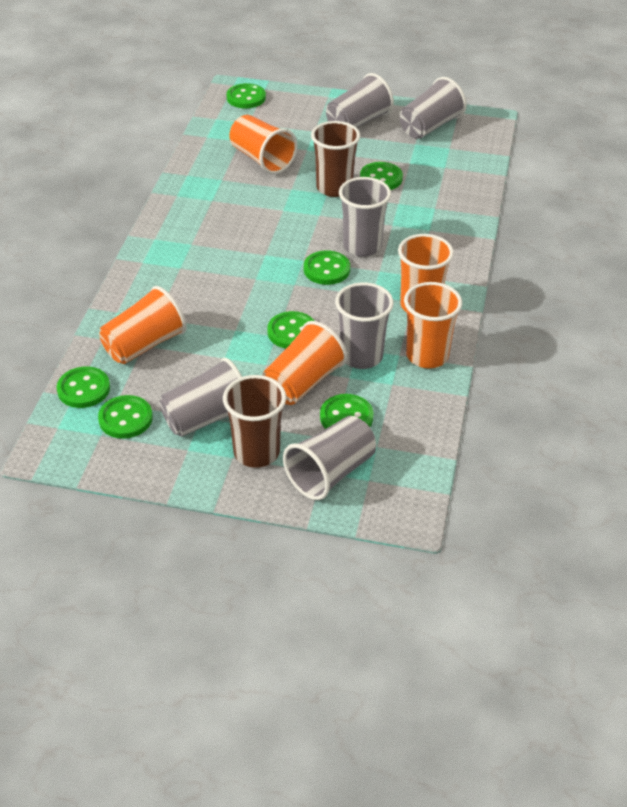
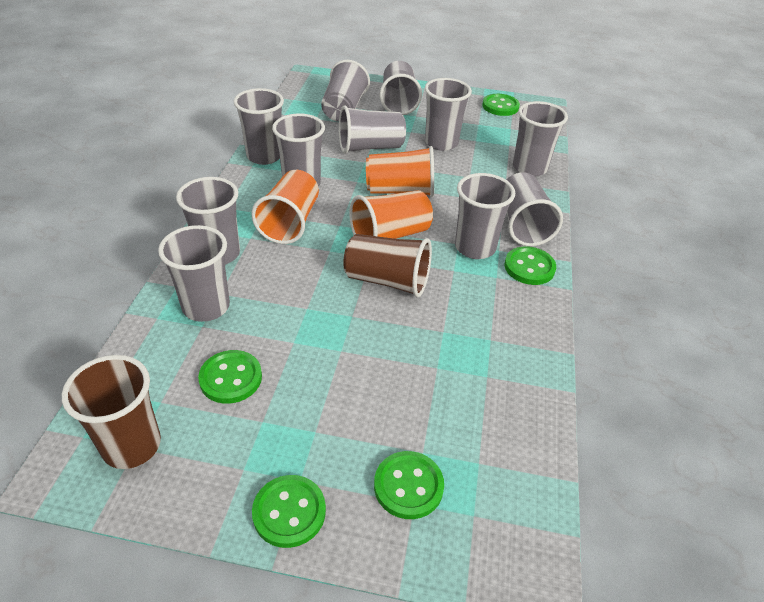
green button: 7 -> 5
grey cup: 6 -> 11
orange cup: 5 -> 3

